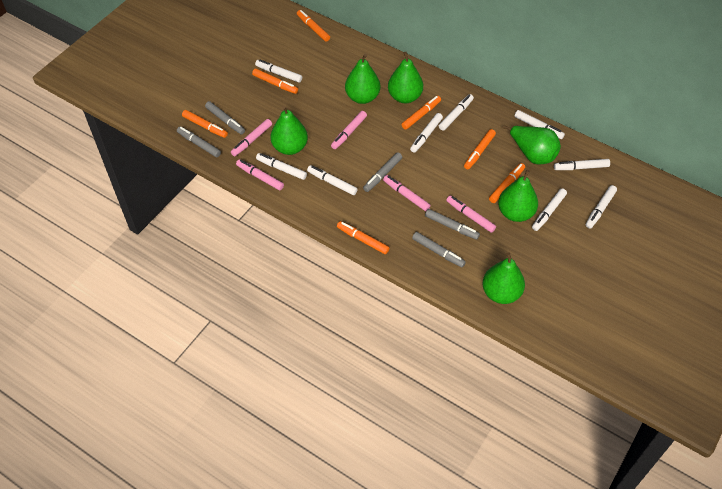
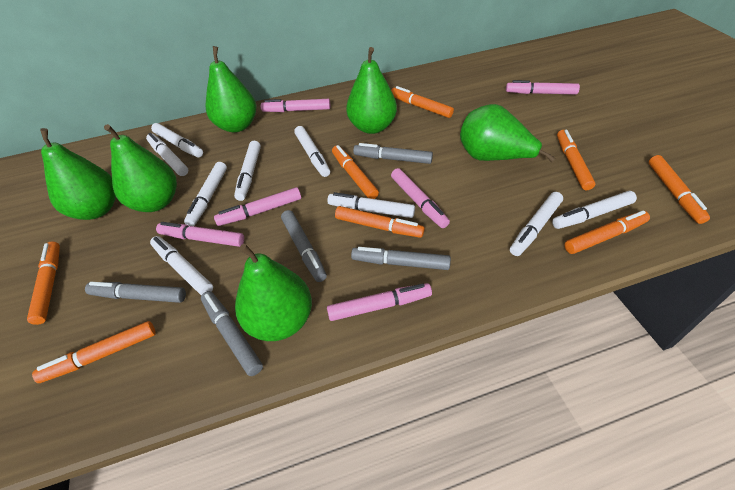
orange marker: 7 -> 8
pink marker: 5 -> 6

